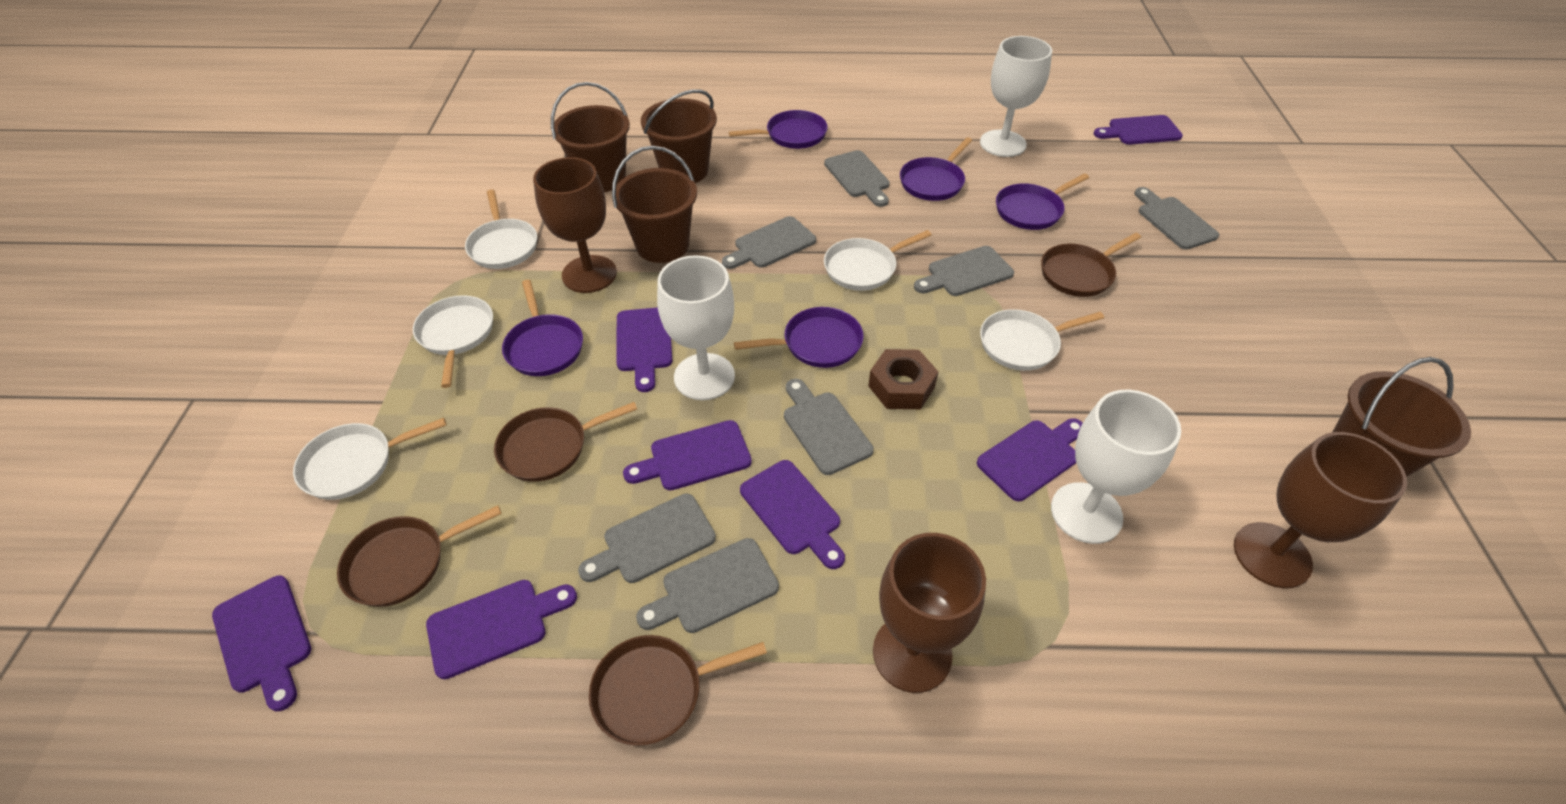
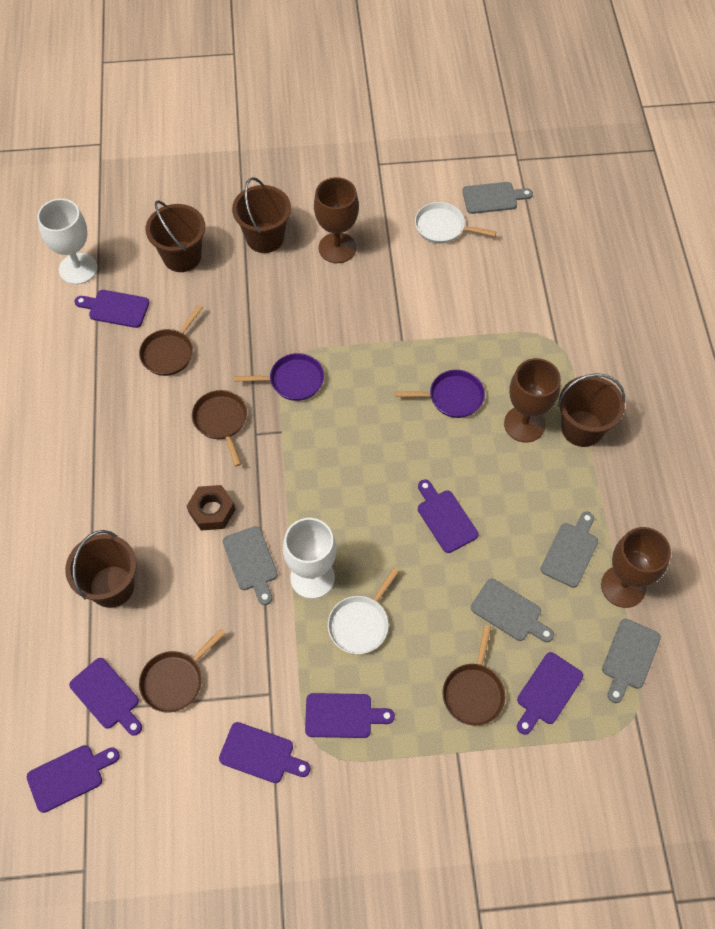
grey cutting board: 7 -> 5
purple pan: 5 -> 2
white goblet: 3 -> 2
white pan: 5 -> 2

